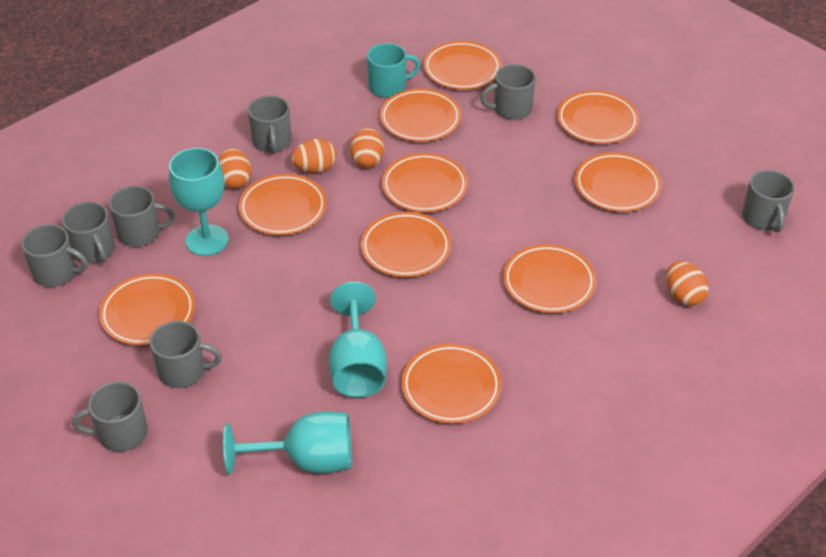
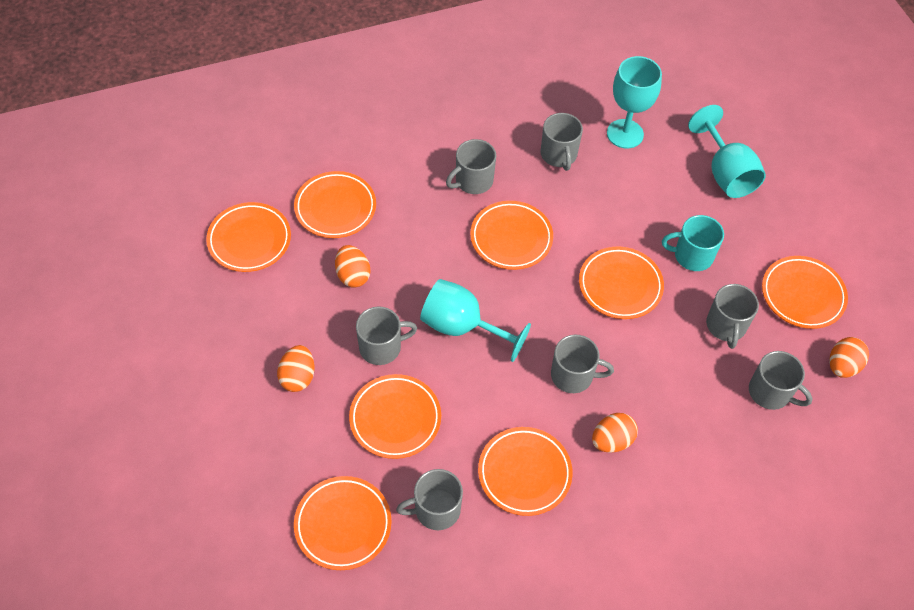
grey mug: 8 -> 7
orange plate: 10 -> 8

